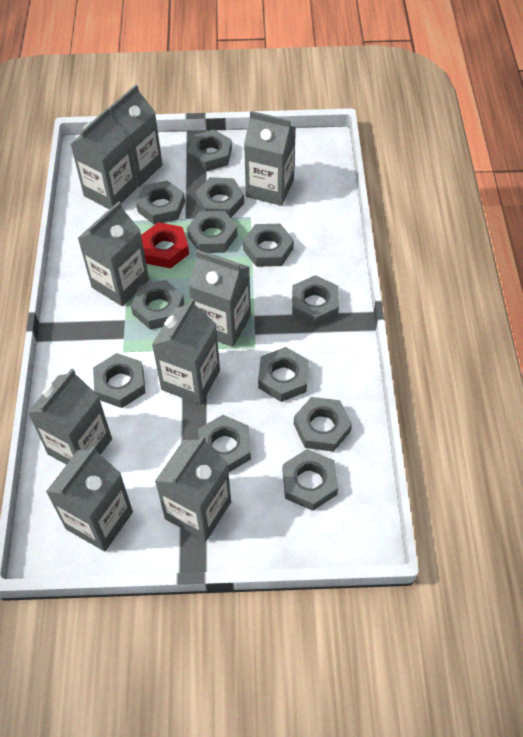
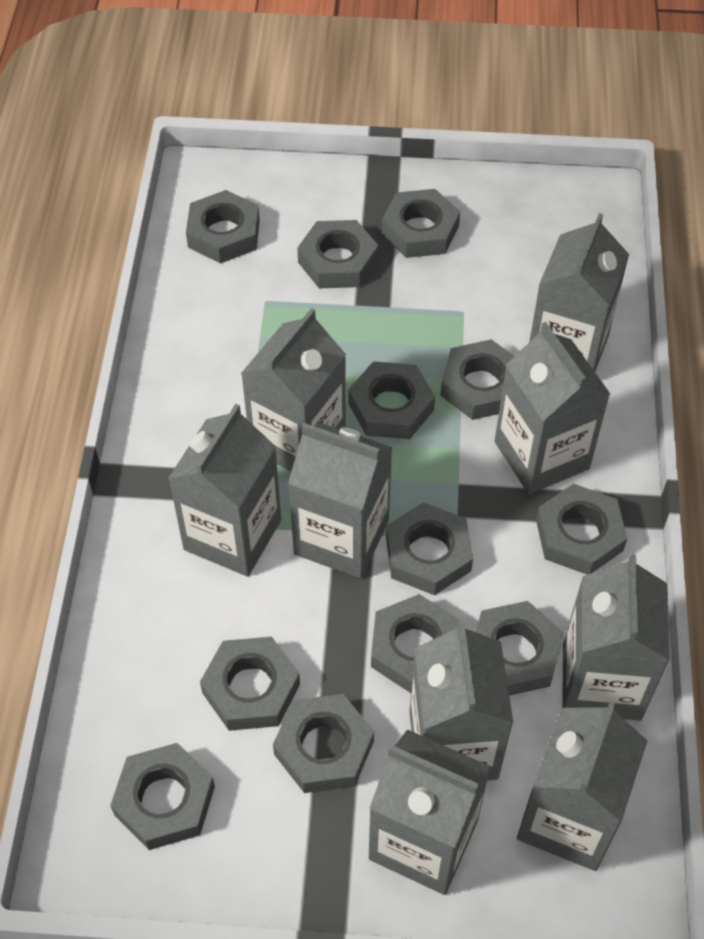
red nut: 1 -> 0

